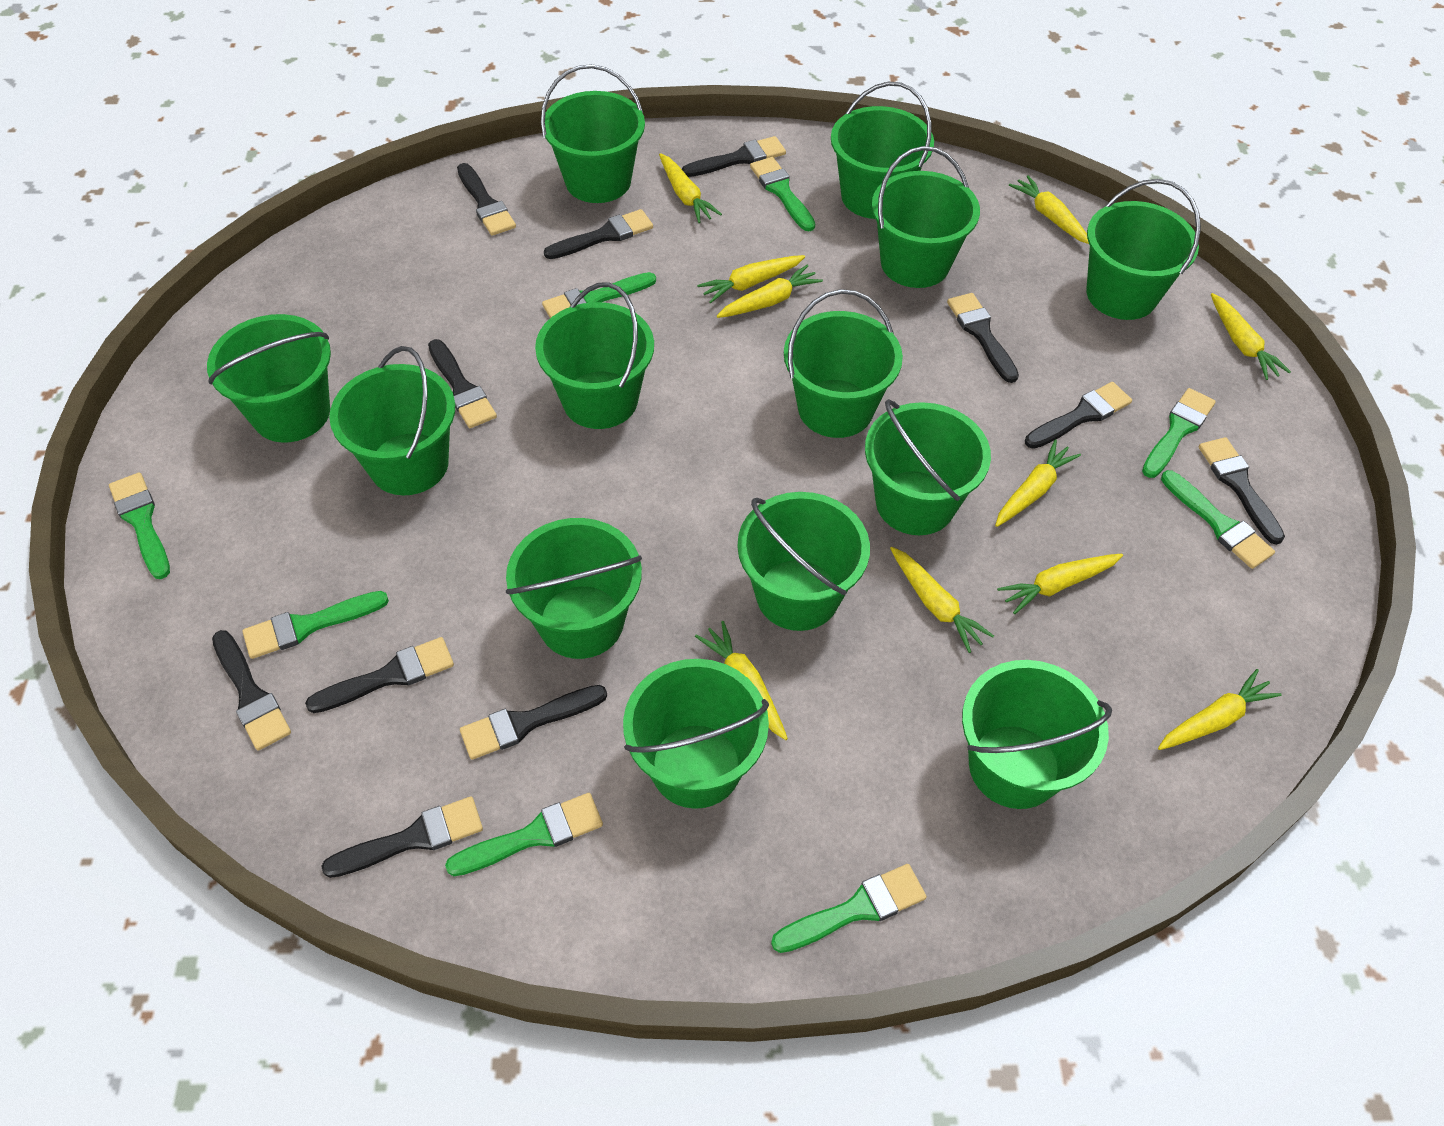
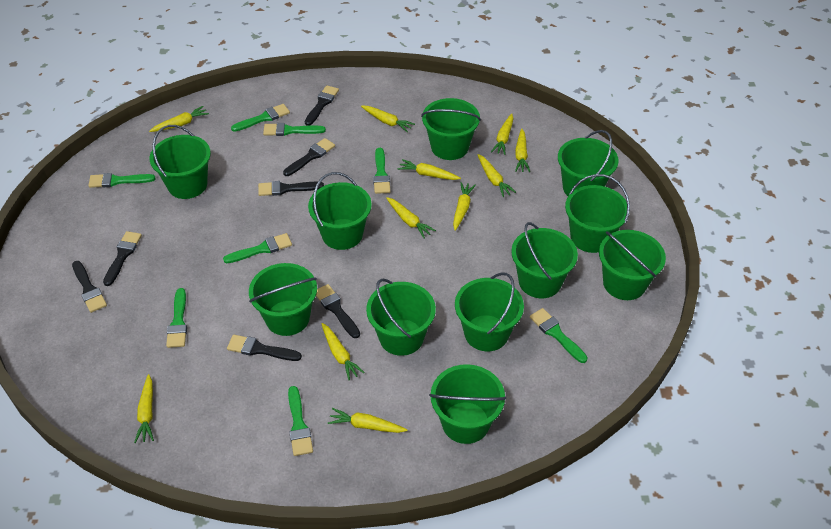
black brush: 11 -> 7
green bucket: 13 -> 11
yellow carrot: 10 -> 11

